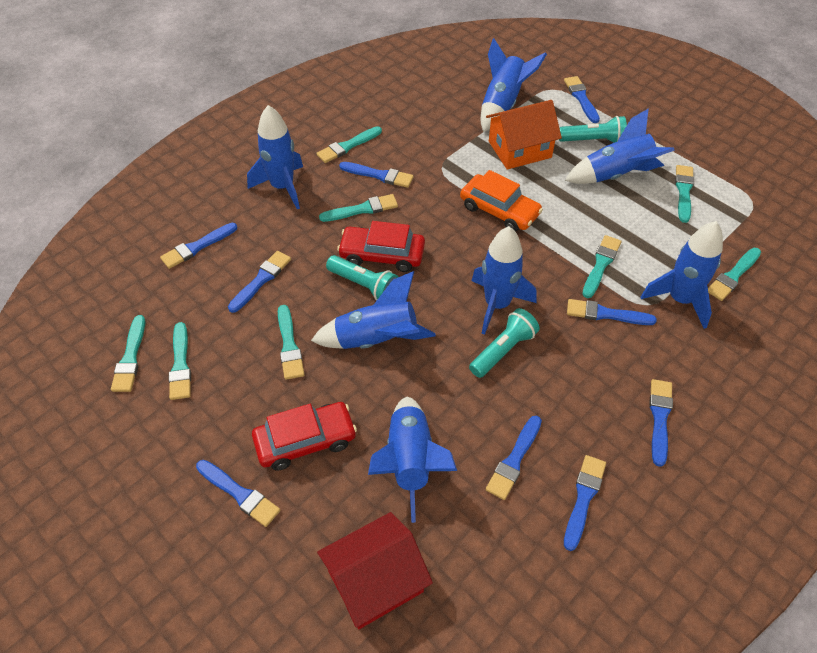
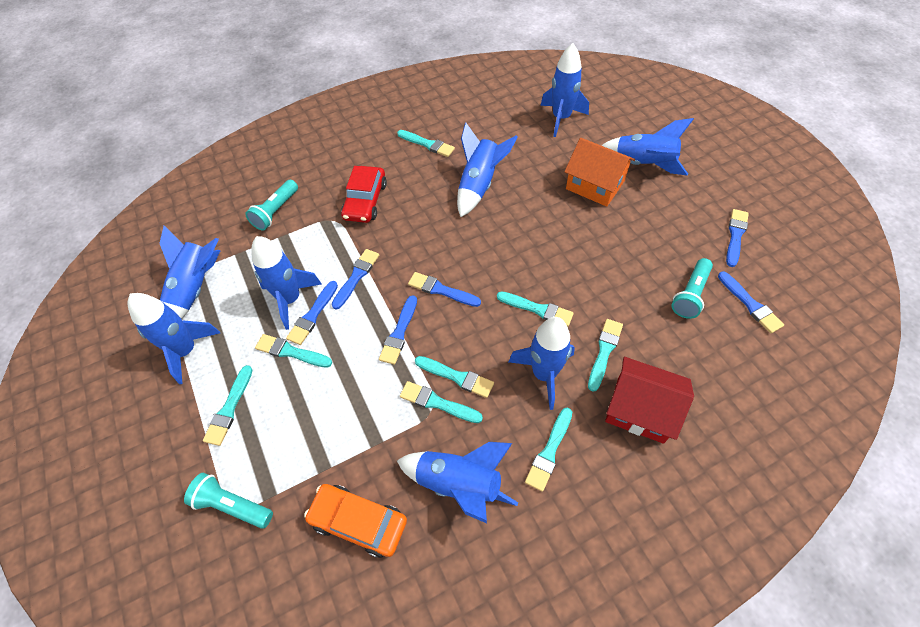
blue brush: 9 -> 6
blue rocket: 7 -> 8
red car: 2 -> 1

